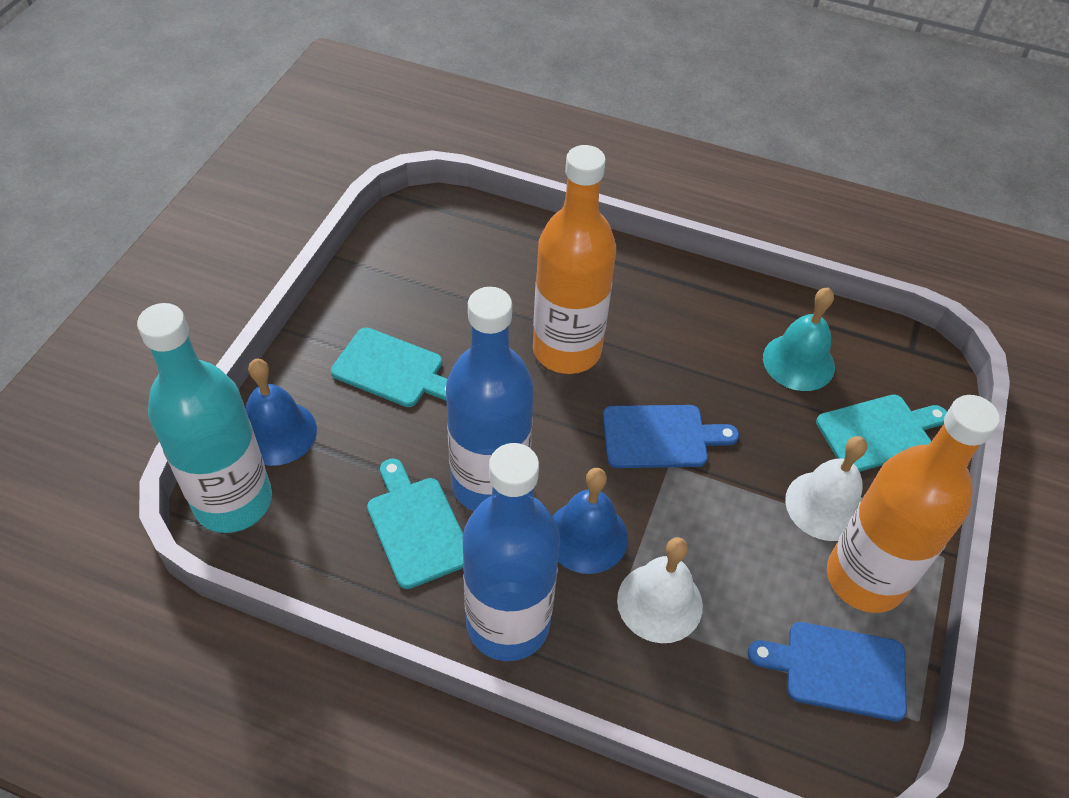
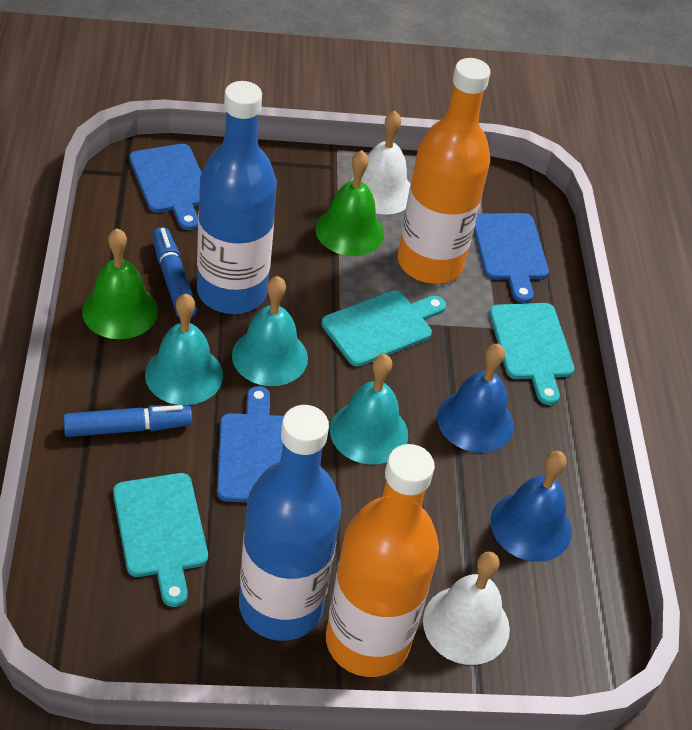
blue cutting board: 2 -> 3
blue marker: 0 -> 2
green bell: 0 -> 2
turquoise bell: 1 -> 3
turquoise bottle: 1 -> 0

